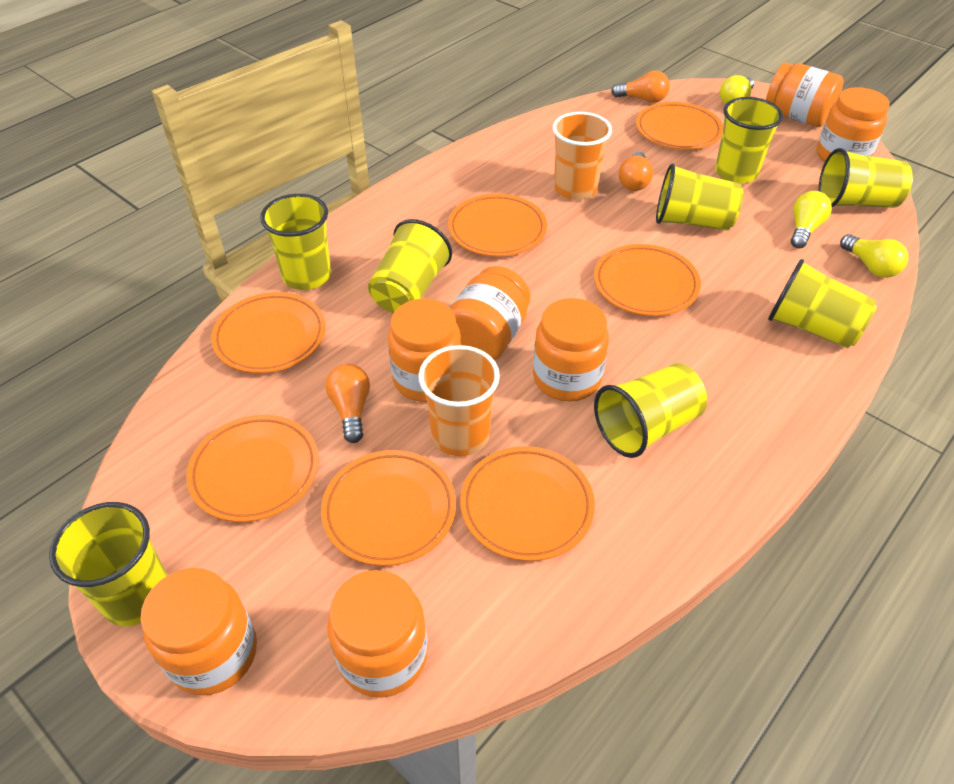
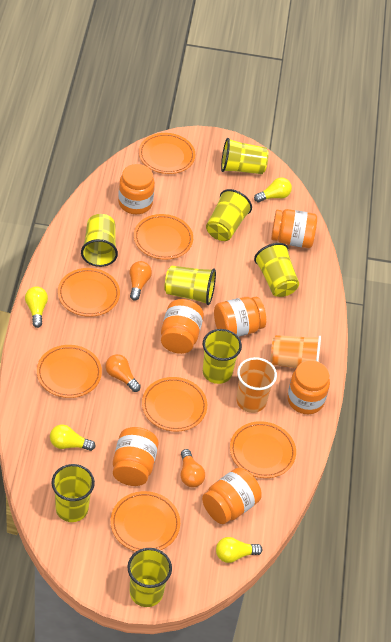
yellow light bulb: 3 -> 4

